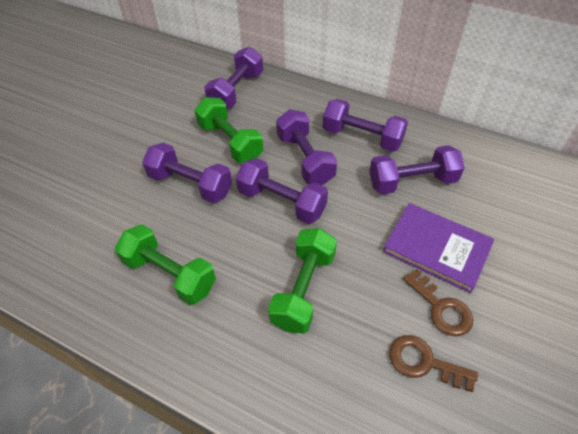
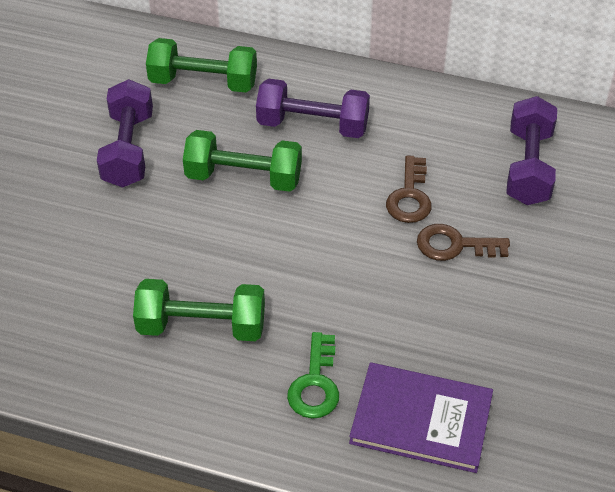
green key: 0 -> 1
purple dumbbell: 6 -> 3

